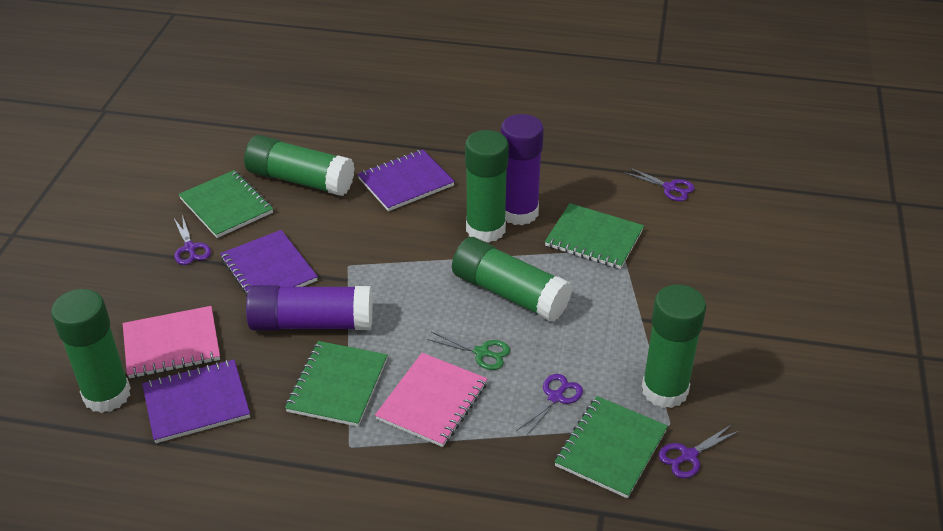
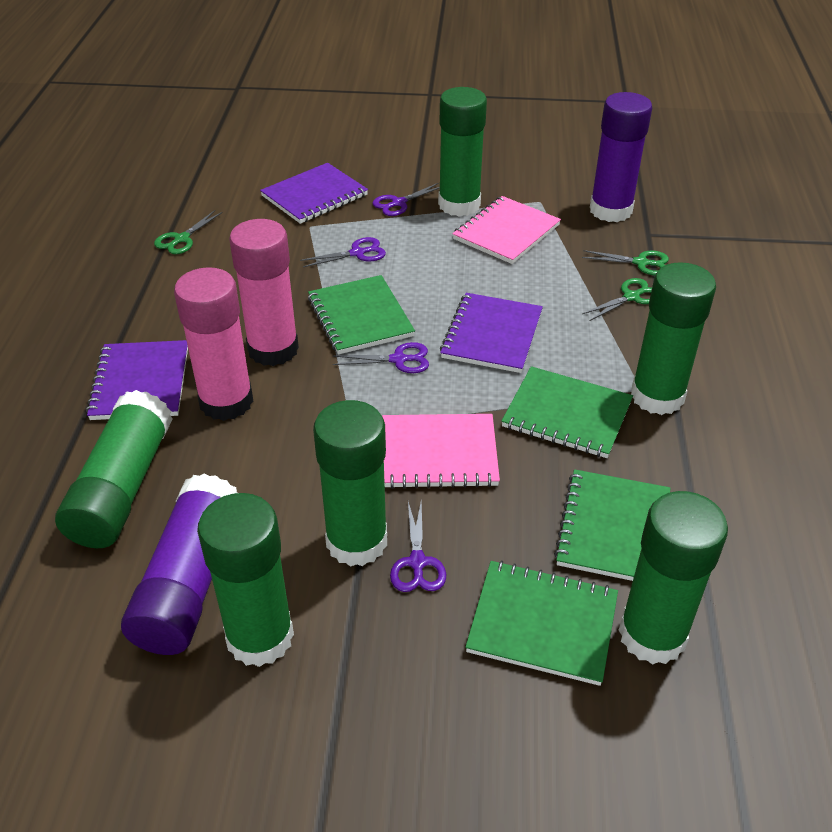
green glue stick: 5 -> 6
green scissors: 1 -> 3
pink glue stick: 0 -> 2

